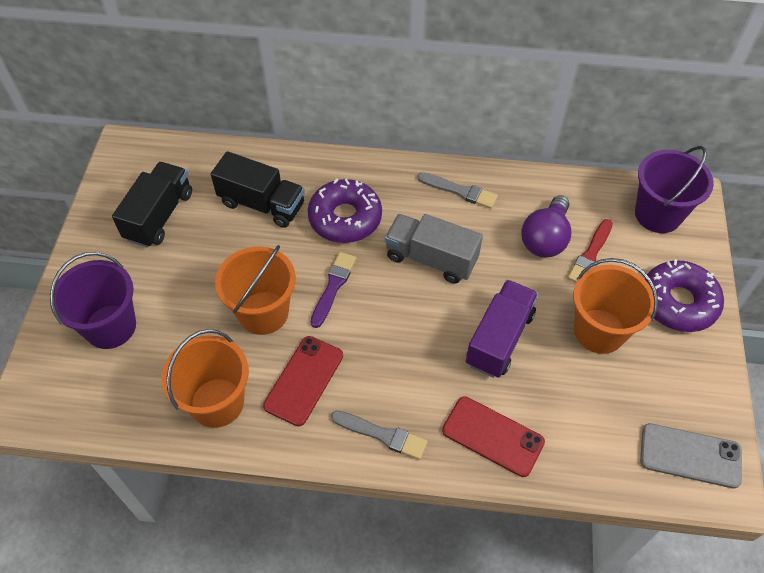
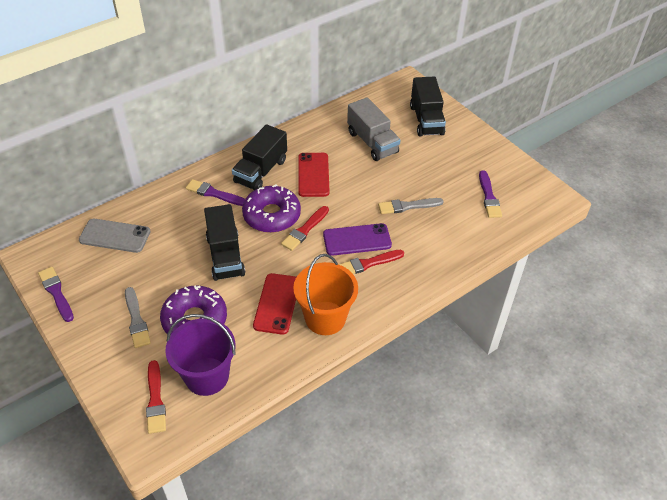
black truck: 2 -> 3
orange bucket: 3 -> 1
purple brush: 1 -> 3
purple bucket: 2 -> 1
purple light bulb: 1 -> 0
purple phone: 0 -> 1
purple truck: 1 -> 0
red brush: 1 -> 3

